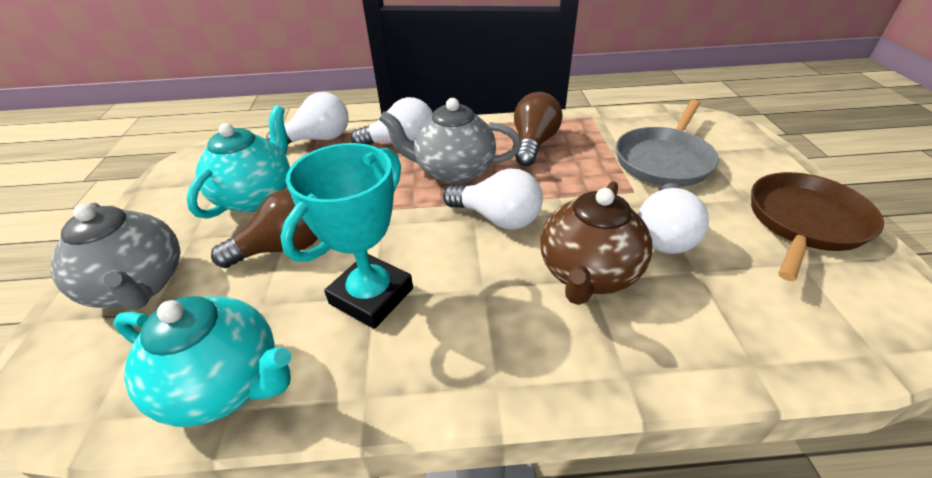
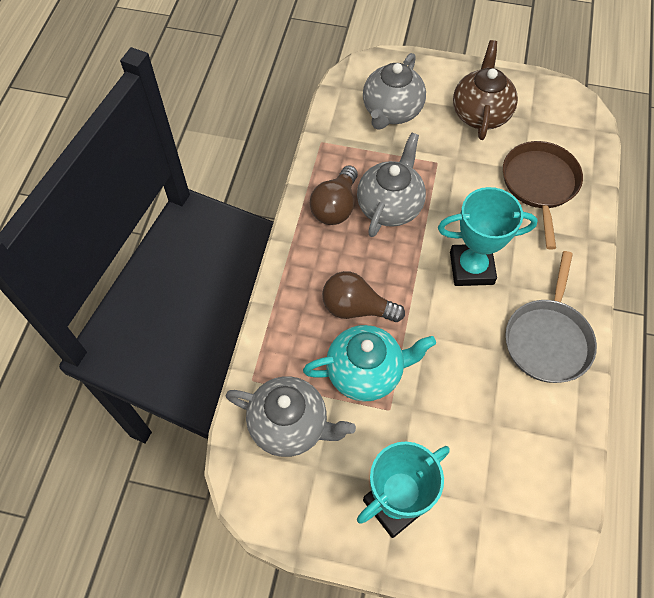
grey teapot: 2 -> 3
turquoise teapot: 2 -> 1
turquoise trophy: 1 -> 2
white light bulb: 4 -> 0

